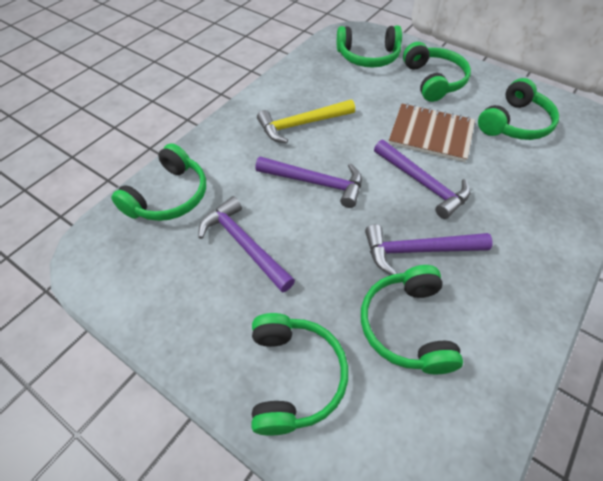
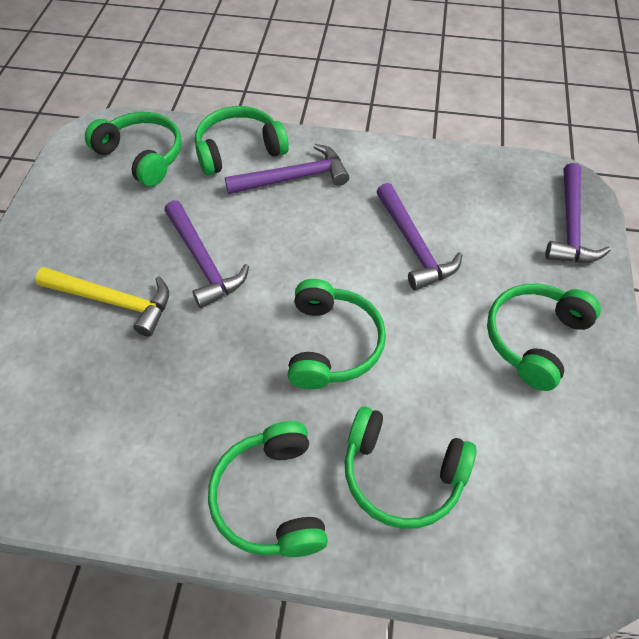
brown notebook: 1 -> 0

